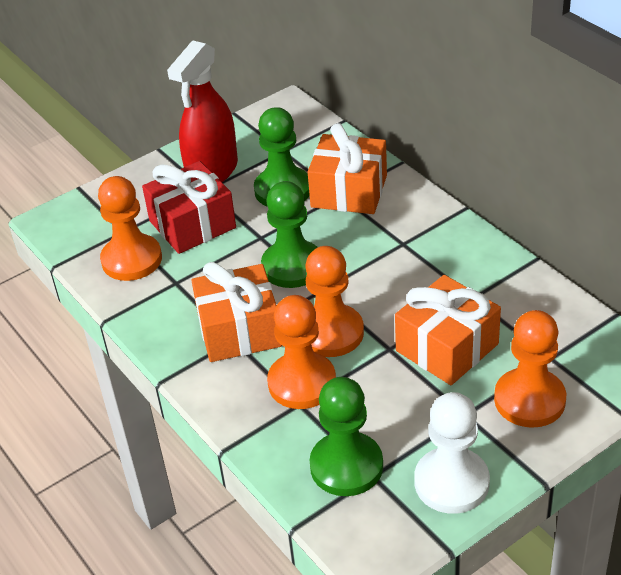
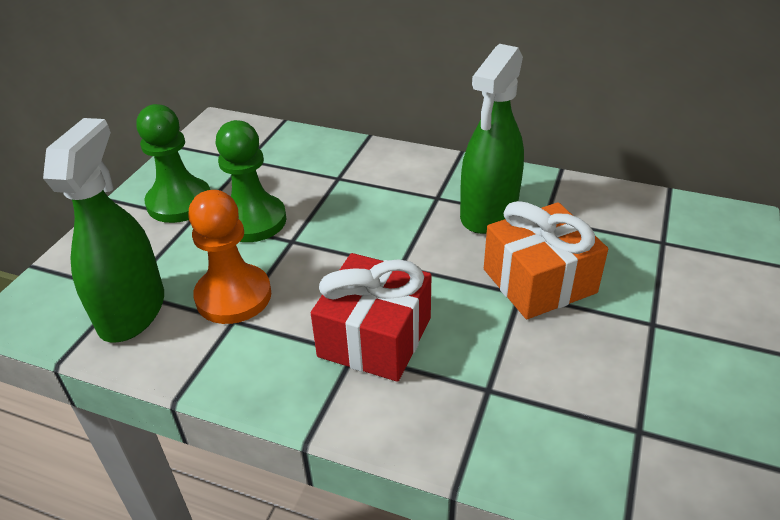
green pawn: 3 -> 2
green spray bottle: 0 -> 2
orange gift: 3 -> 1
orange pawn: 4 -> 1
red spray bottle: 1 -> 0
white pawn: 1 -> 0

